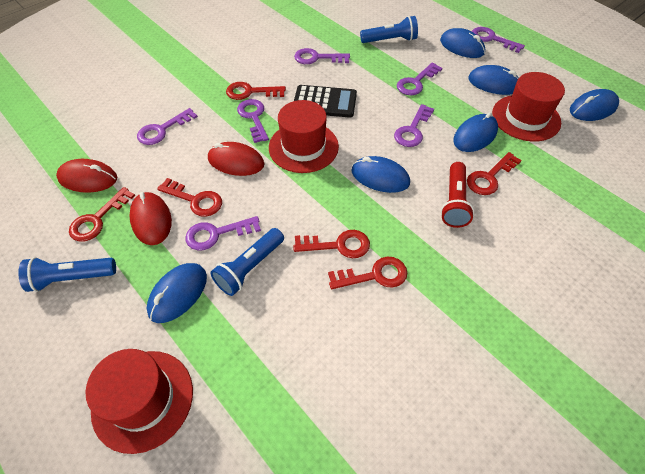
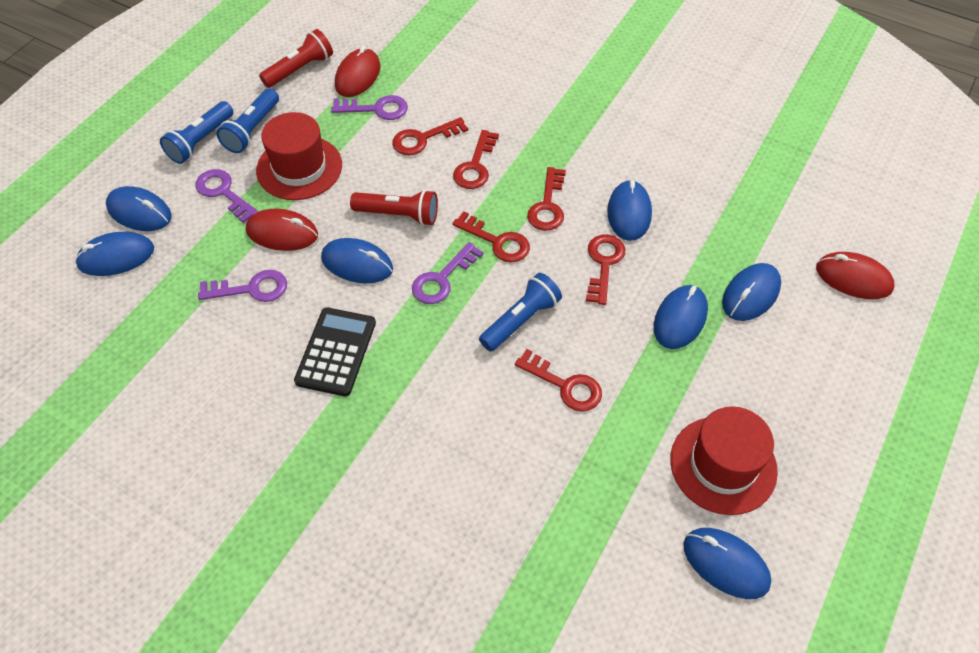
blue mouse: 6 -> 7
purple key: 7 -> 4
red flashlight: 1 -> 2
red hat: 3 -> 2

